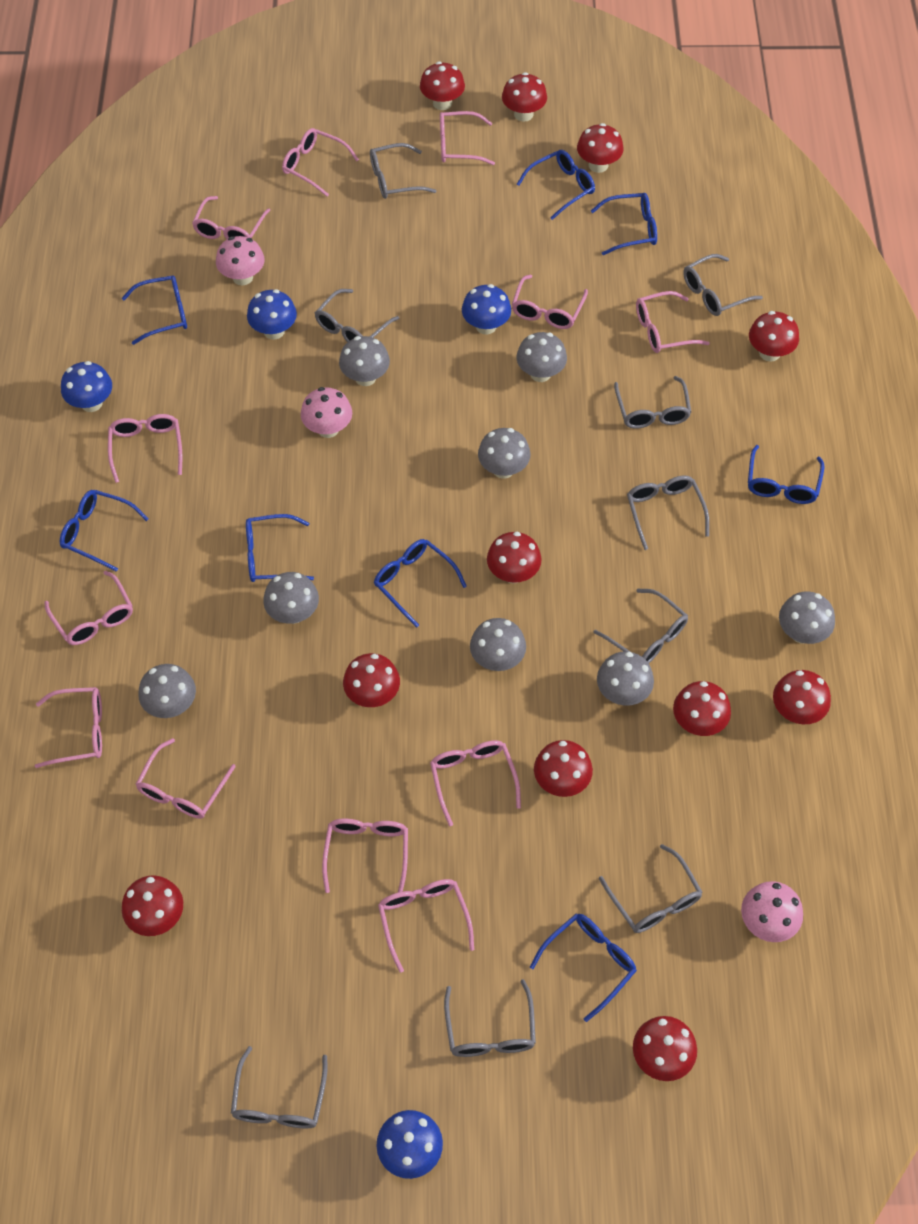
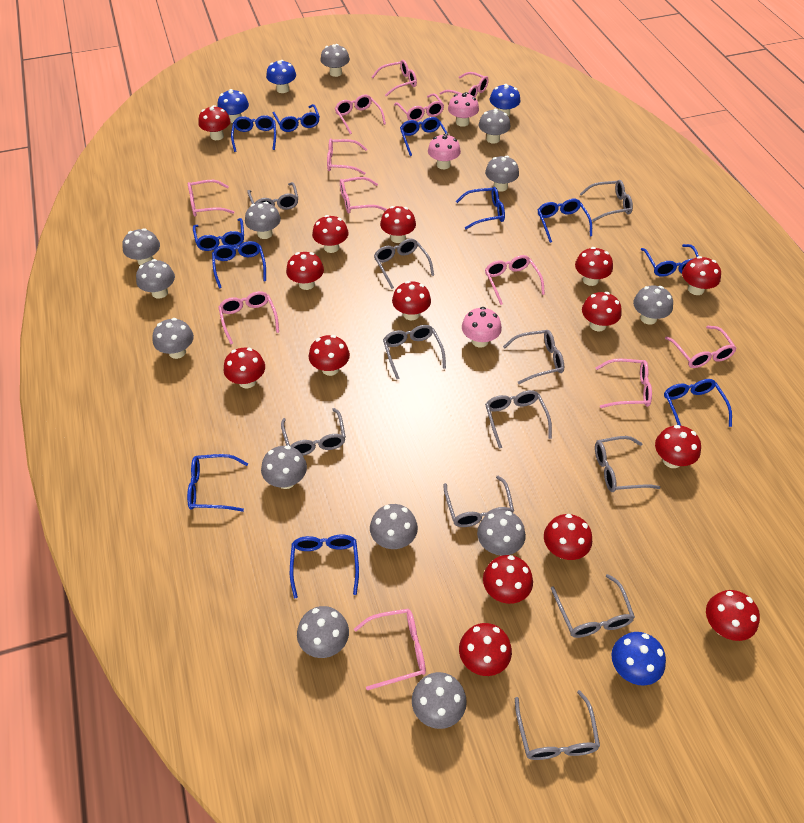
blue glasses: 8 -> 11
grey glasses: 9 -> 11
grey mushroom: 8 -> 13
red mushroom: 11 -> 15

